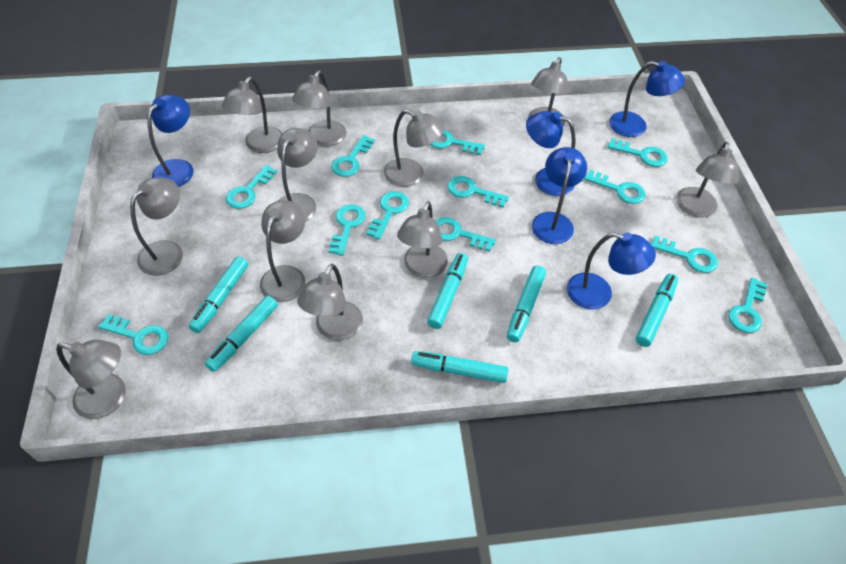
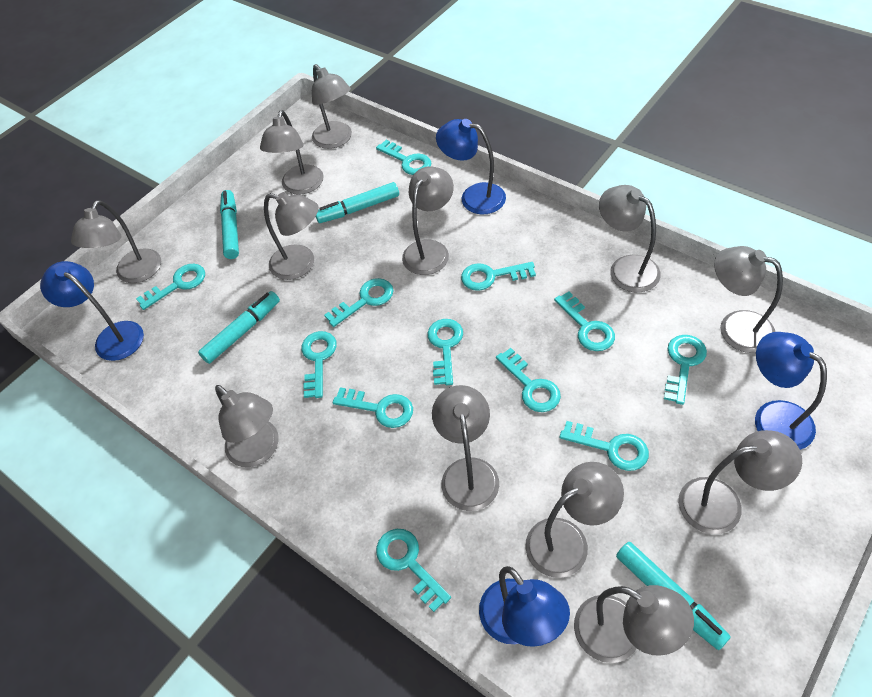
blue lamp: 5 -> 4
grey lamp: 11 -> 12
turquoise marker: 6 -> 4

